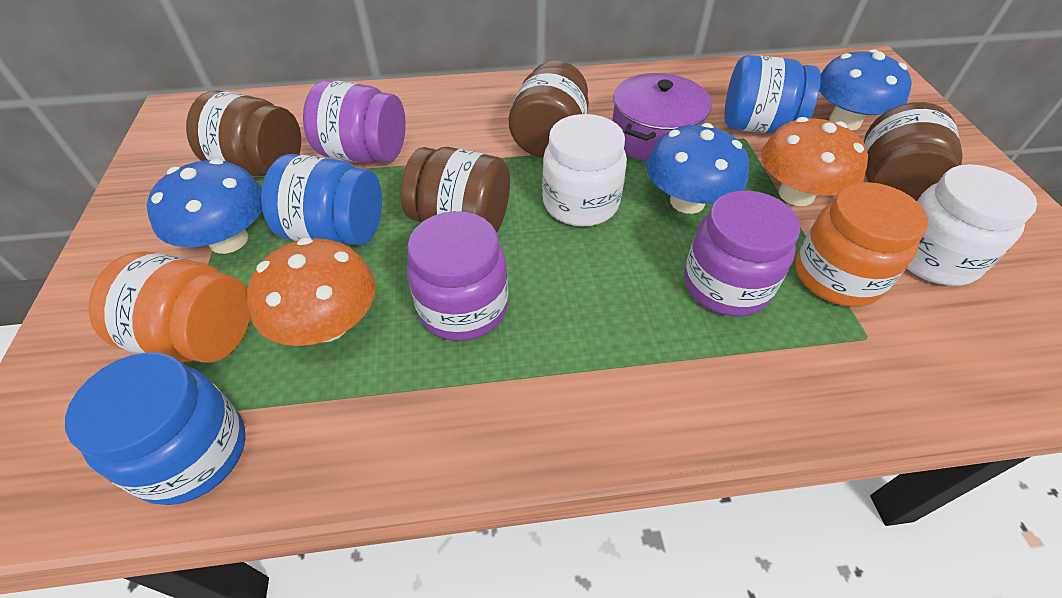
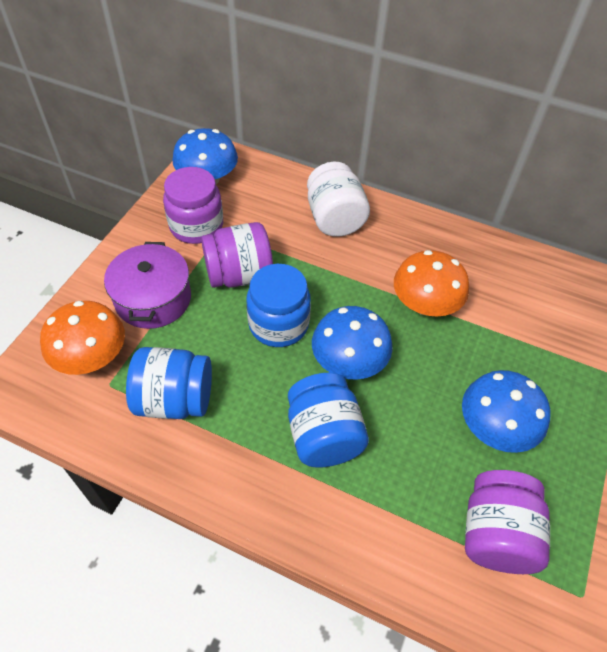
brown jar: 4 -> 0
orange jar: 2 -> 0
white jar: 2 -> 1

